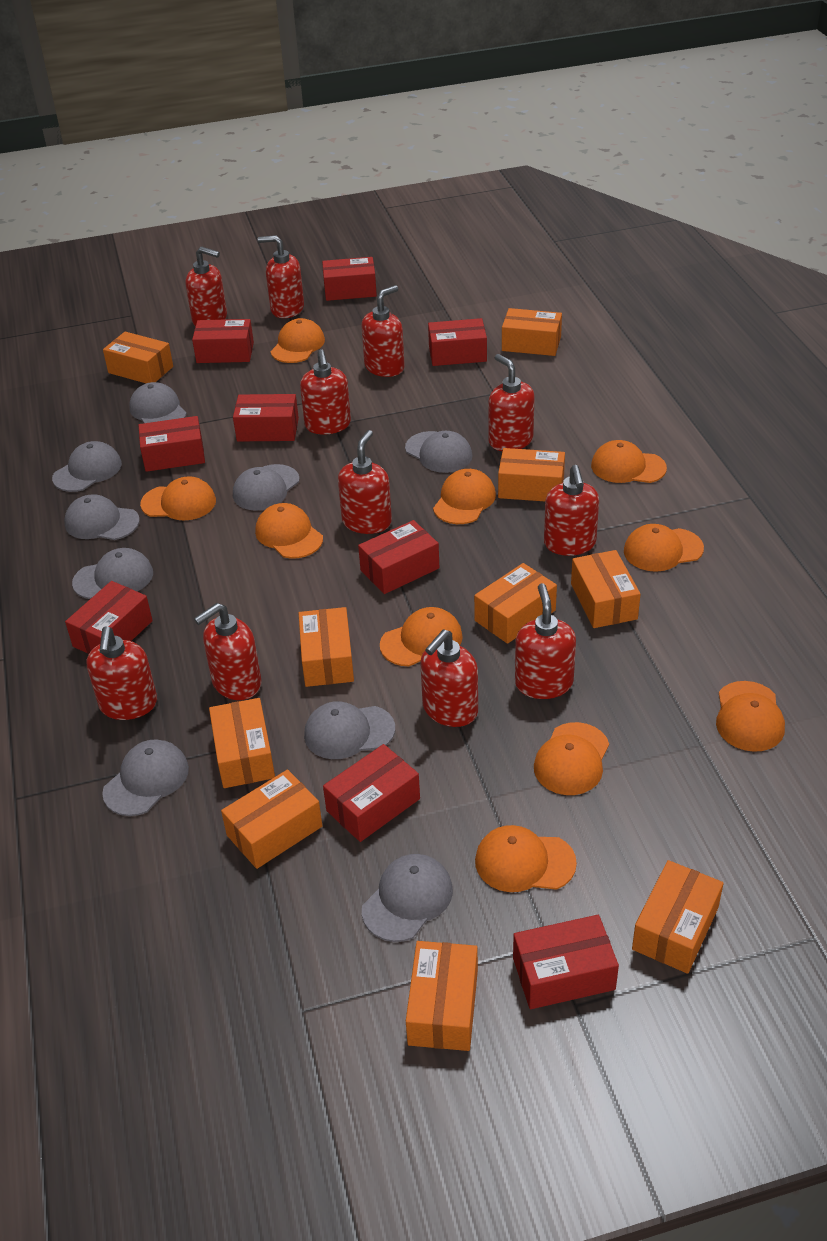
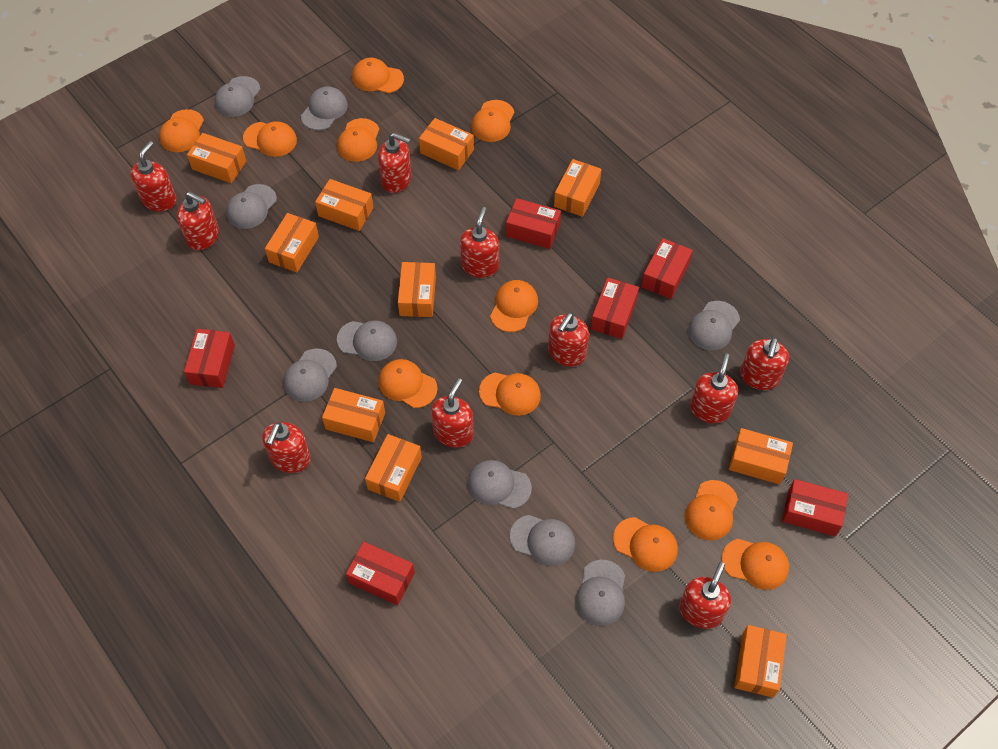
orange cap: 10 -> 11
red box: 9 -> 6
red soap dispenser: 11 -> 10

